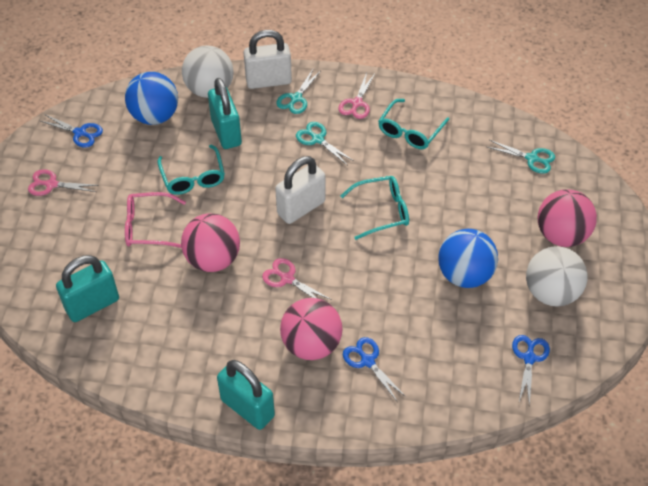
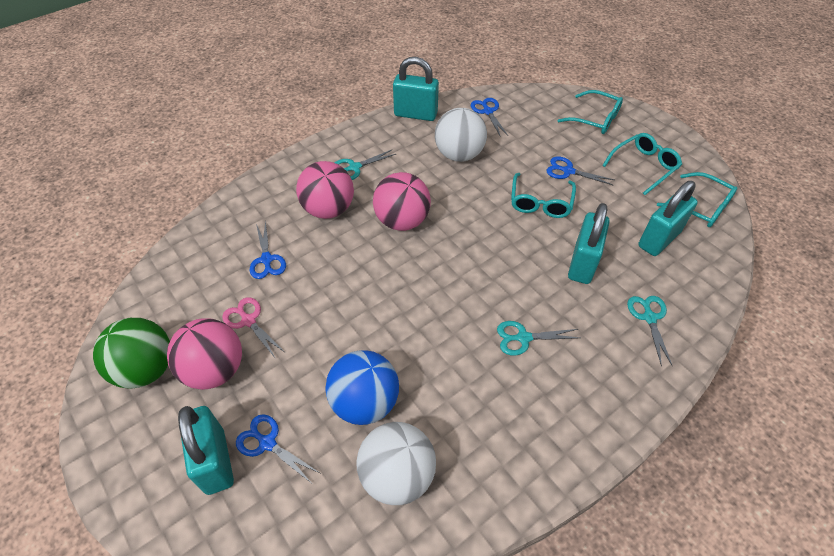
blue ball: 2 -> 1
blue scissors: 3 -> 4
green ball: 0 -> 1
pink glasses: 1 -> 0
pink scissors: 3 -> 1
turquoise glasses: 3 -> 4
turquoise padlock: 3 -> 4
white padlock: 2 -> 0

